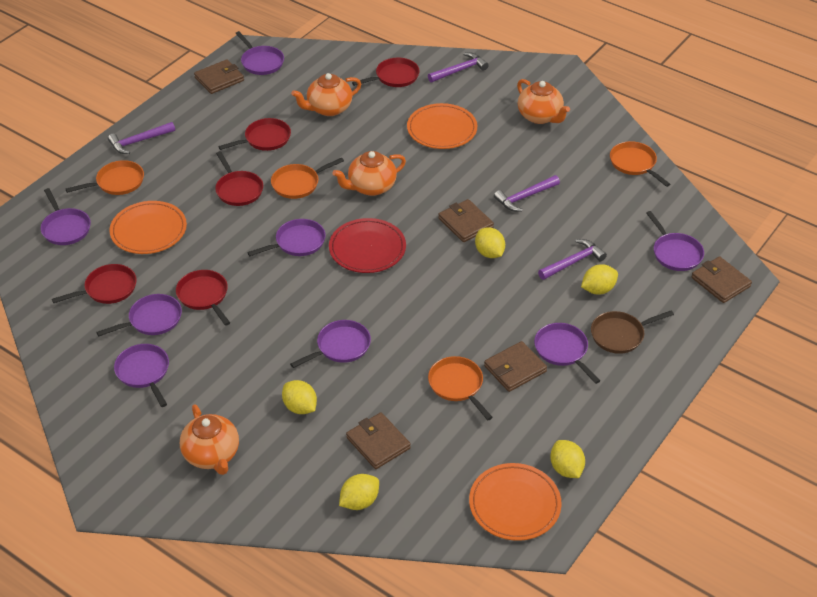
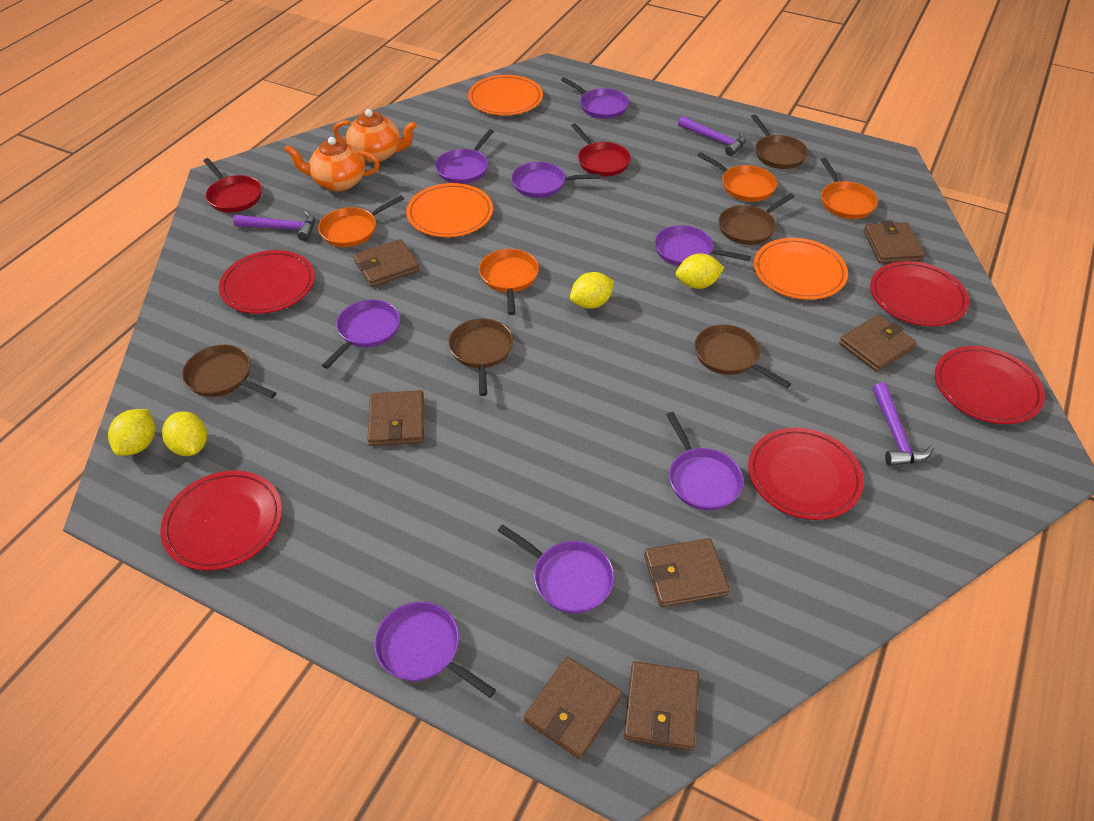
brown pan: 1 -> 5
brown wallet: 5 -> 7
orange teapot: 4 -> 2
purple hammer: 4 -> 3
red pan: 5 -> 2
red plate: 1 -> 5
yellow lemon: 5 -> 4

